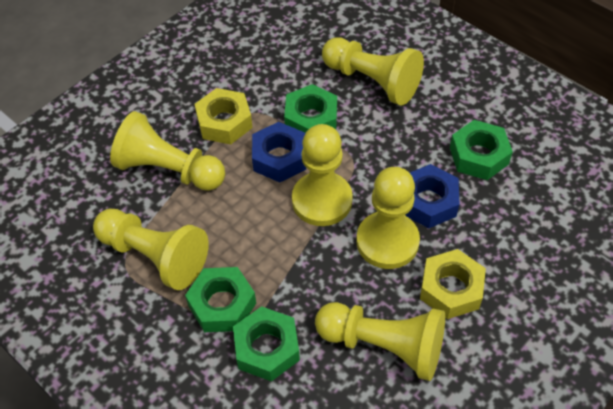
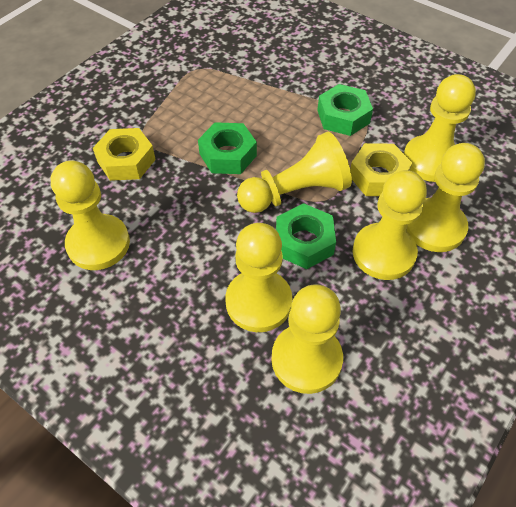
blue nut: 2 -> 0
green nut: 4 -> 3
yellow pawn: 6 -> 7

